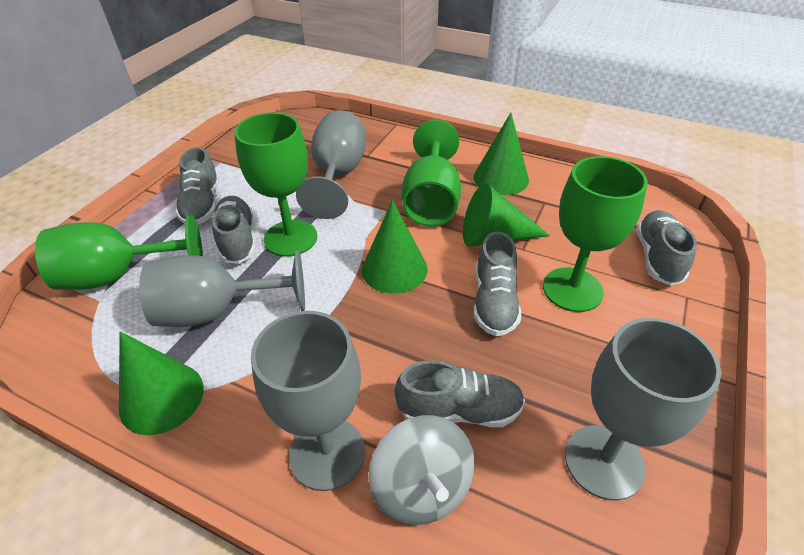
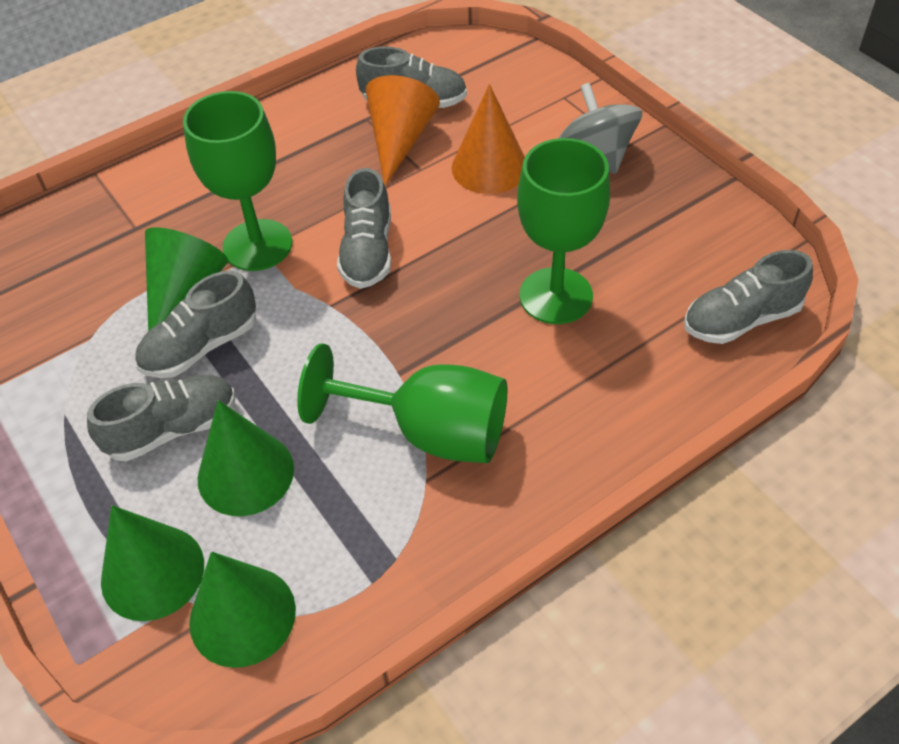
green goblet: 4 -> 3
grey goblet: 4 -> 0
orange cone: 0 -> 2

